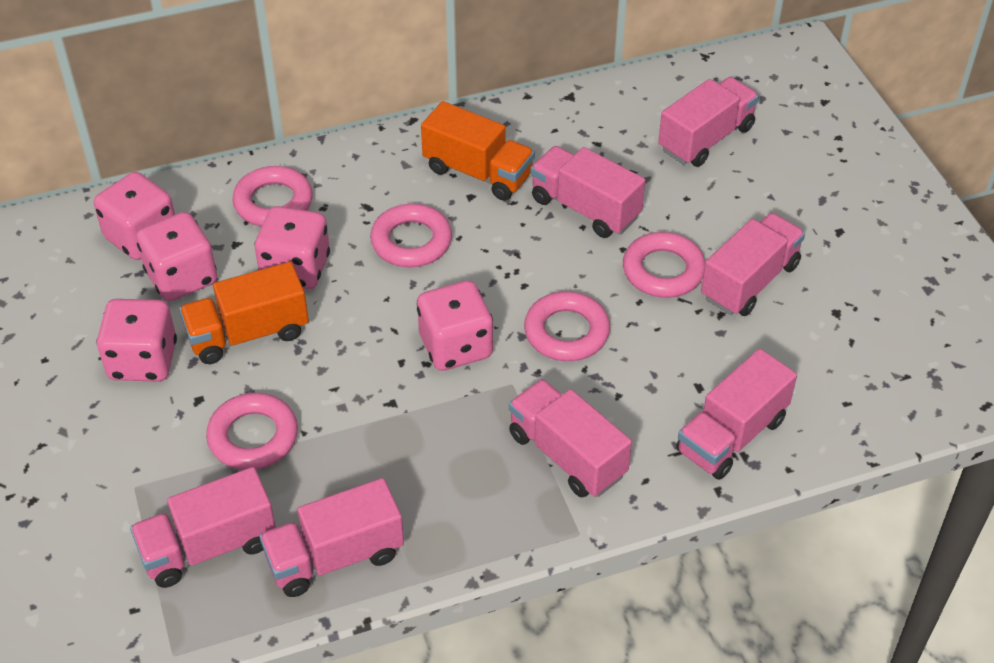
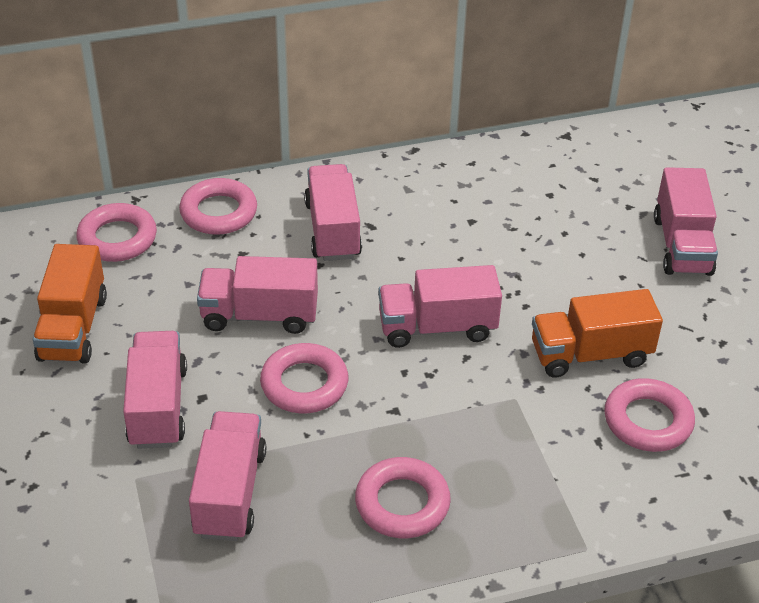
pink dice: 5 -> 0
pink truck: 7 -> 6

